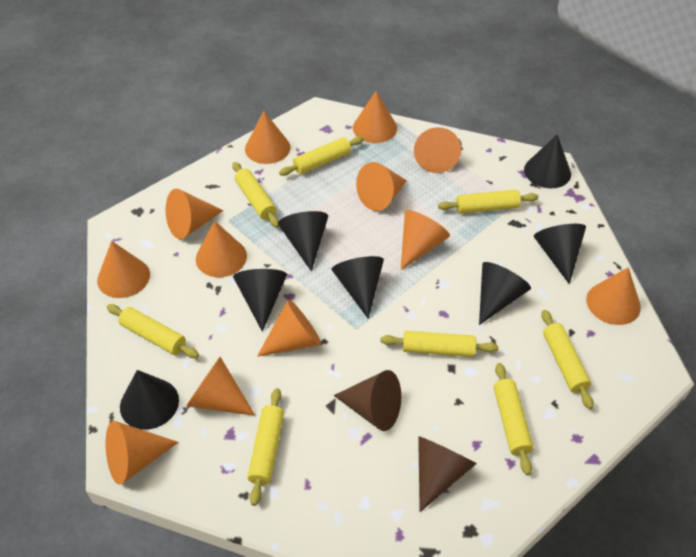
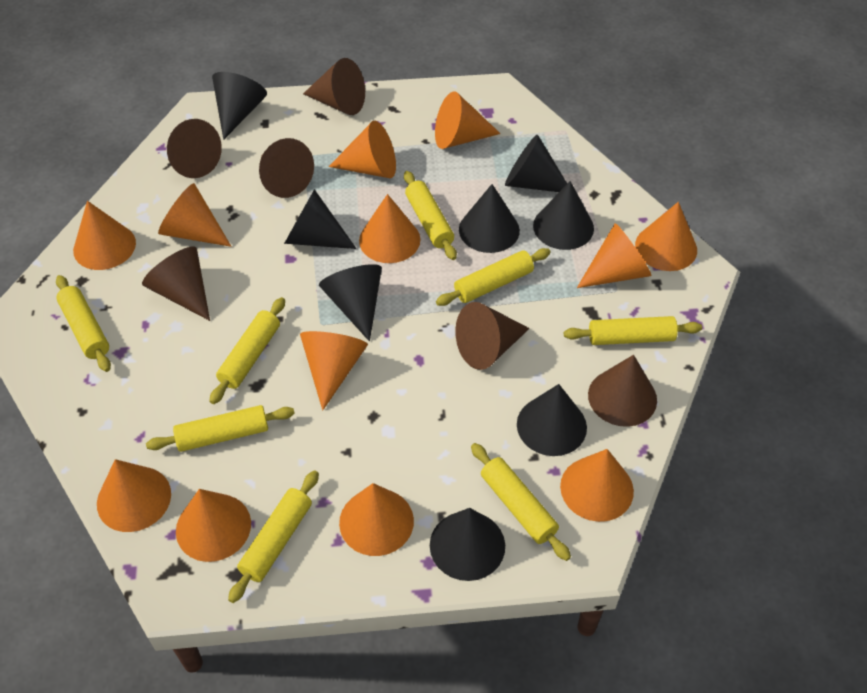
black cone: 7 -> 8
brown cone: 2 -> 6

